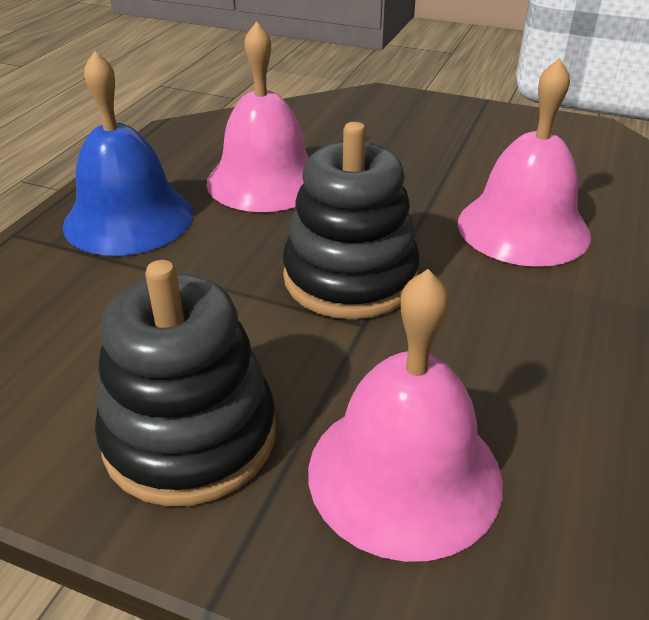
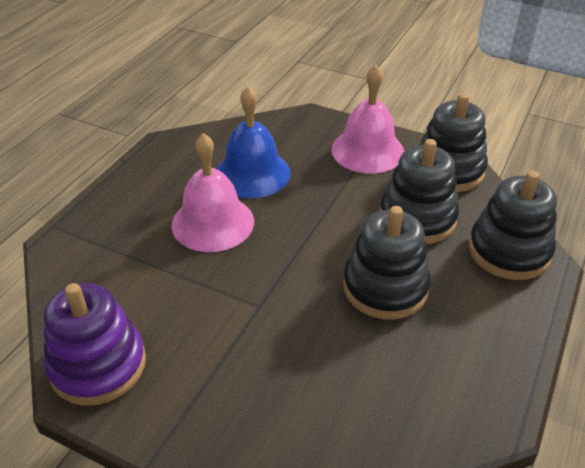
black stacking toy: 2 -> 4
pink bell: 3 -> 2
purple stacking toy: 0 -> 1

